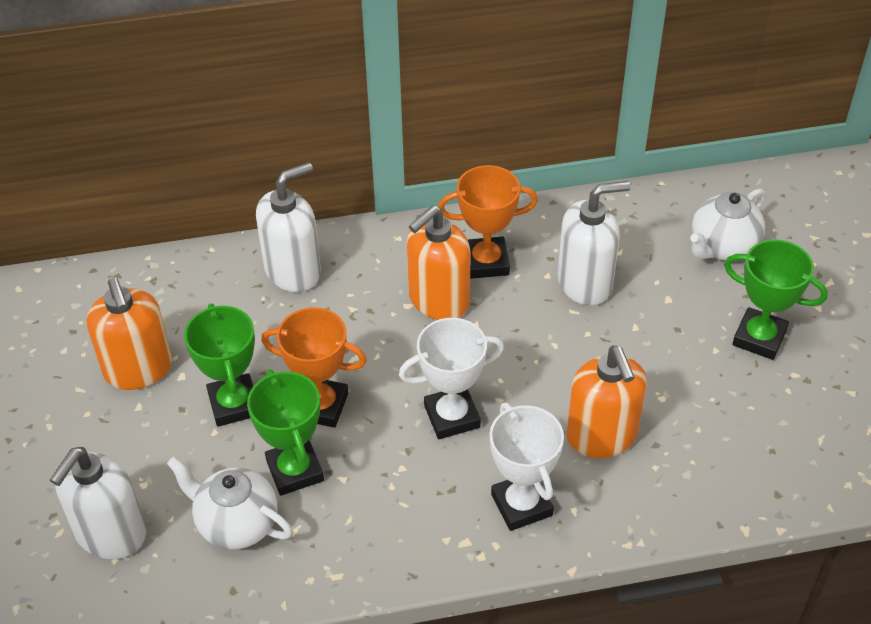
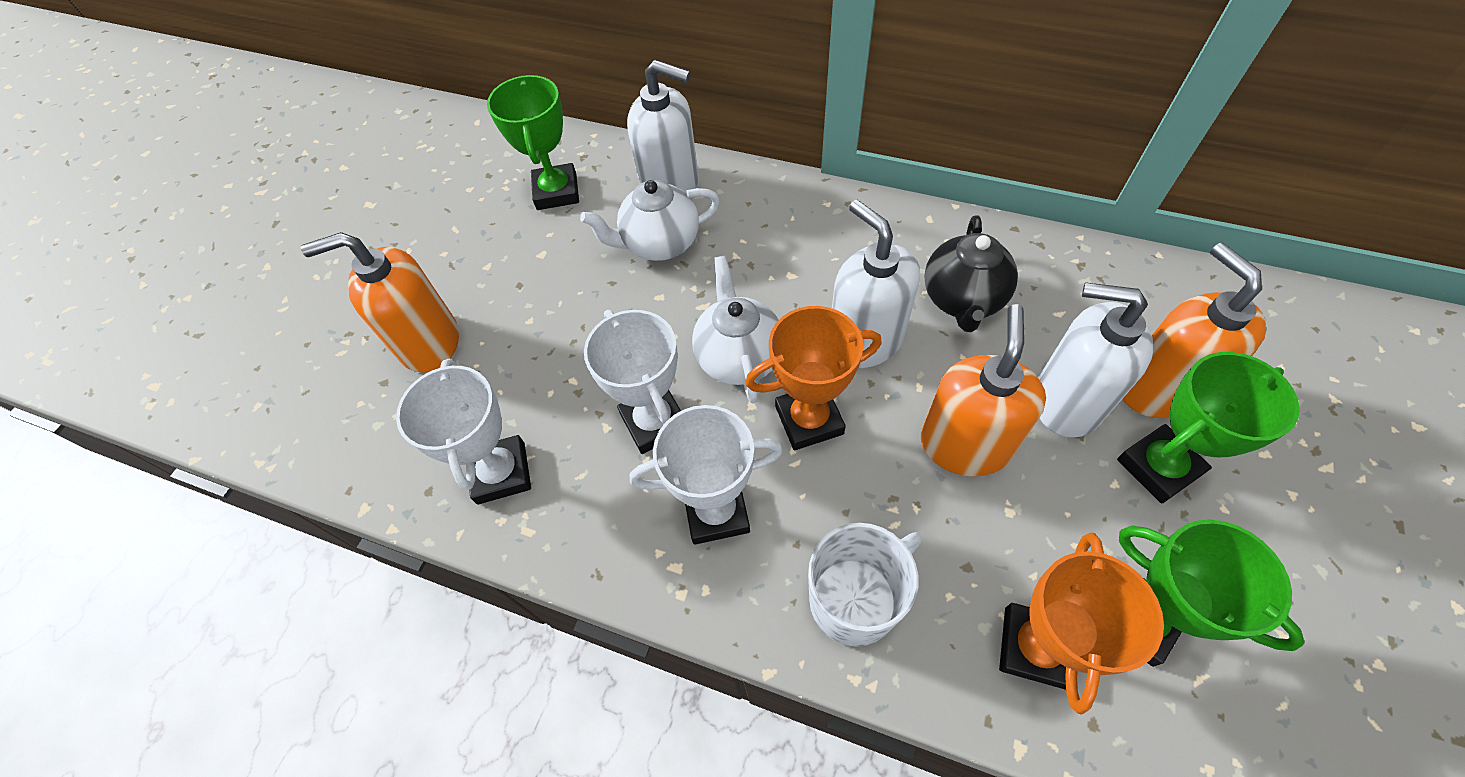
black teapot: 0 -> 1
white mug: 0 -> 1
white trophy: 2 -> 3

